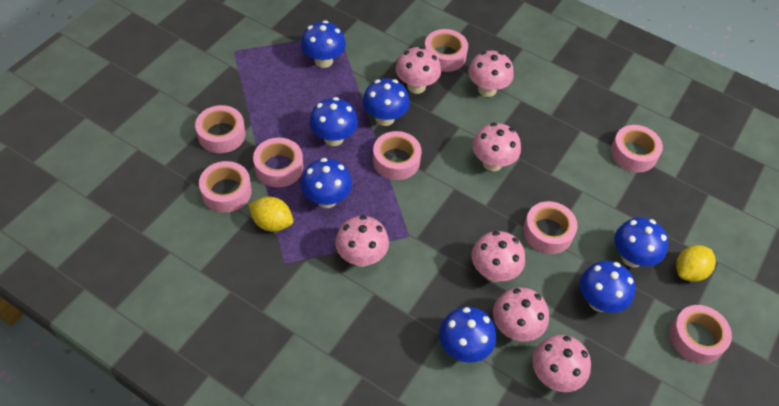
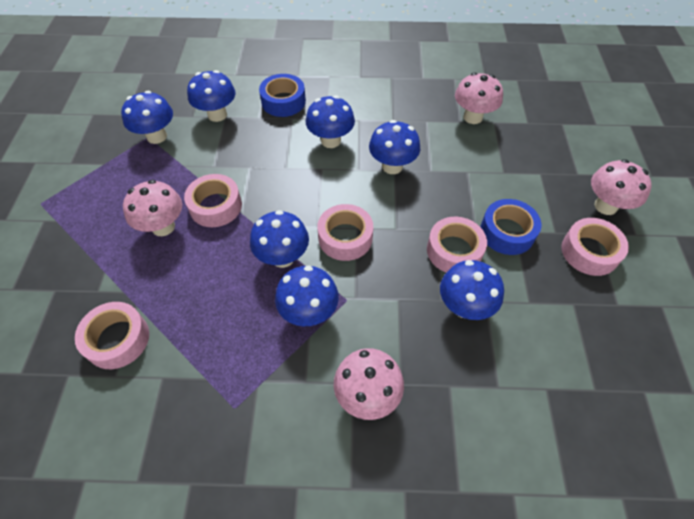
blue tape: 0 -> 2
pink mushroom: 7 -> 4
pink tape: 8 -> 5
yellow lemon: 2 -> 0

